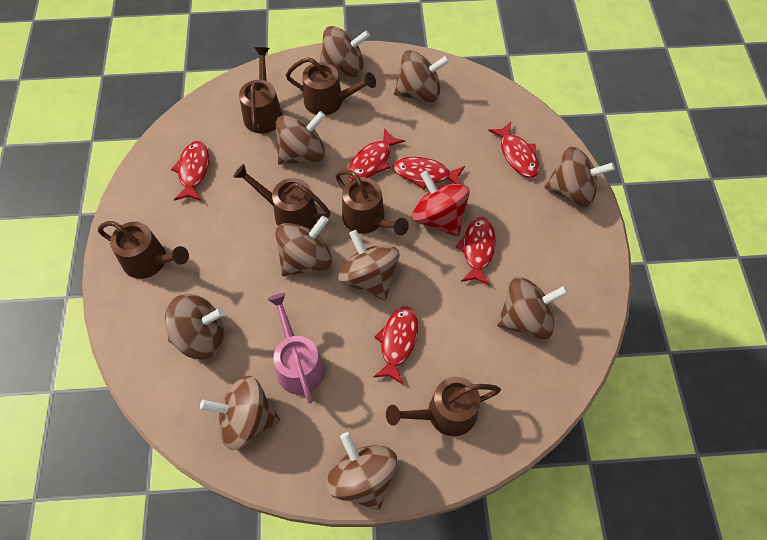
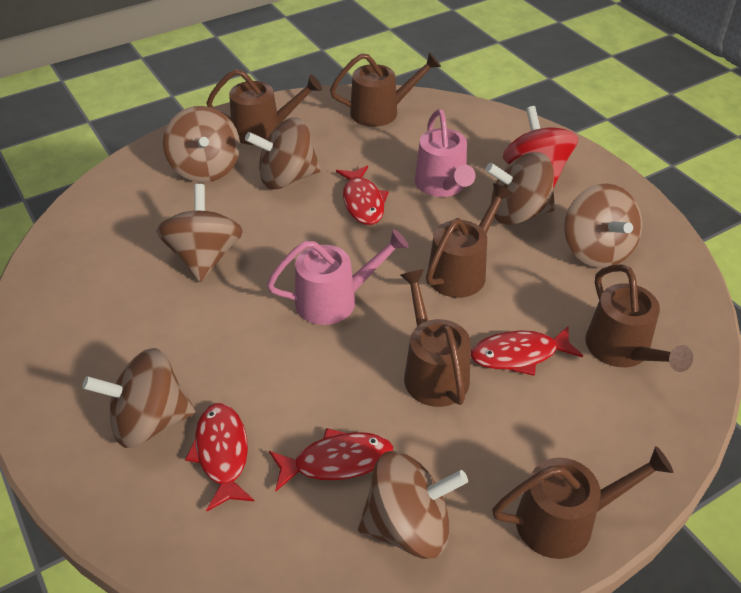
brown spinning top: 10 -> 7
pink watering can: 1 -> 2
red fish: 6 -> 4

